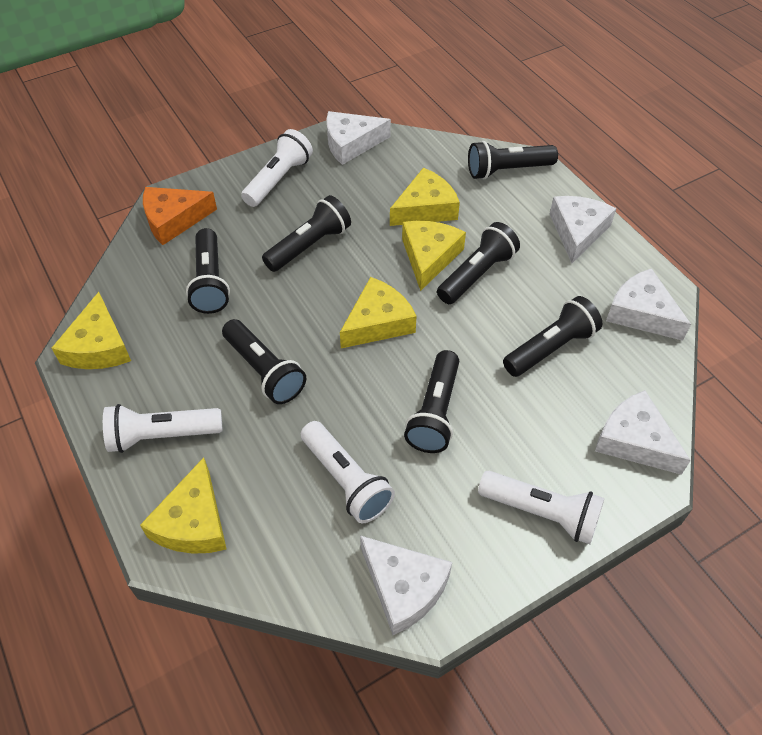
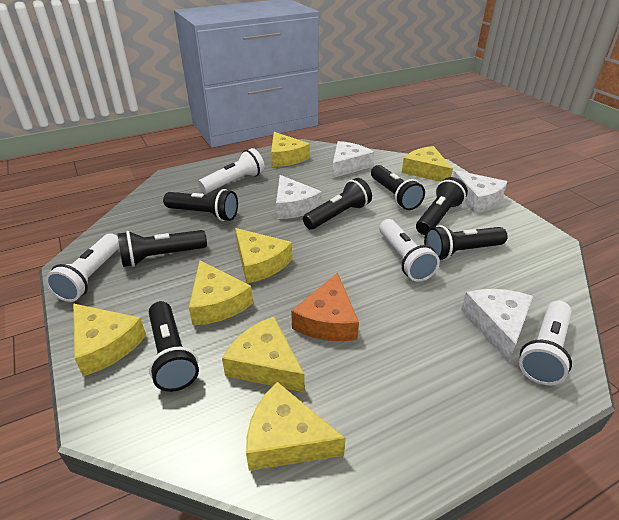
white cheese: 5 -> 4
yellow cheese: 5 -> 7

